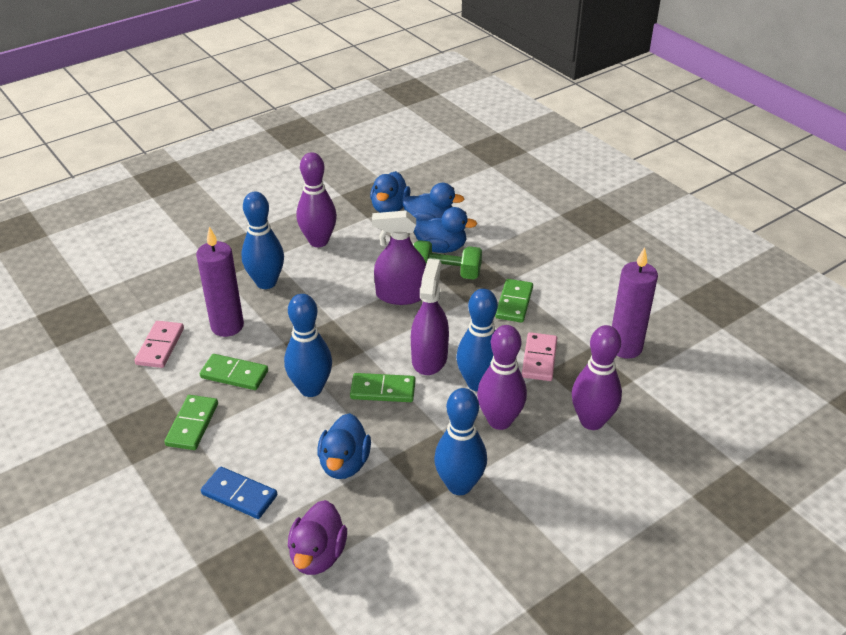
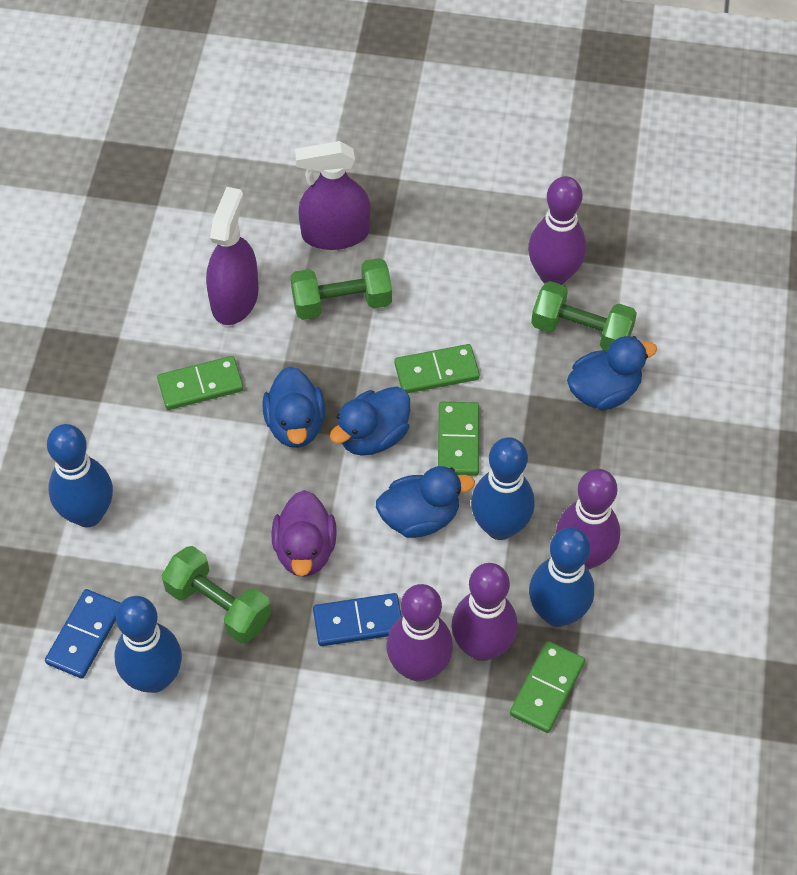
blue domino: 1 -> 2
green dumbbell: 1 -> 3
pink domino: 2 -> 0
purple bowling pin: 3 -> 4
purple candle: 2 -> 0

